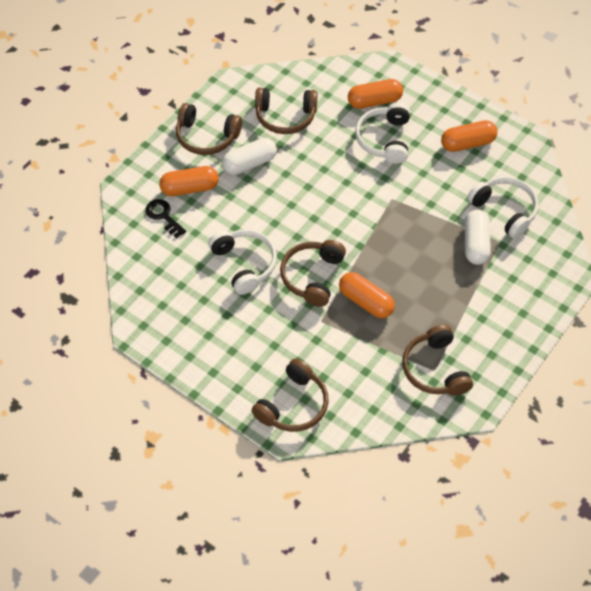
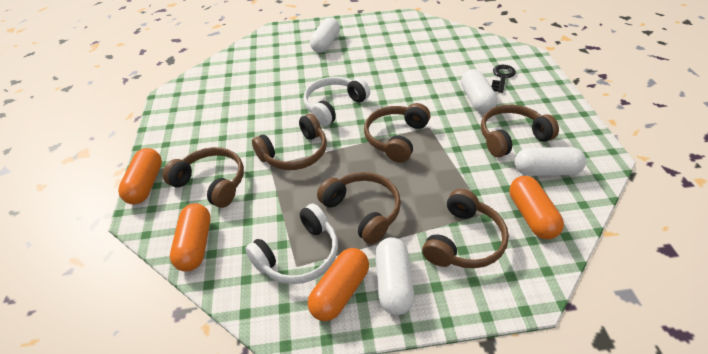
brown headphones: 5 -> 6
white capsule: 2 -> 4
white headphones: 3 -> 2

